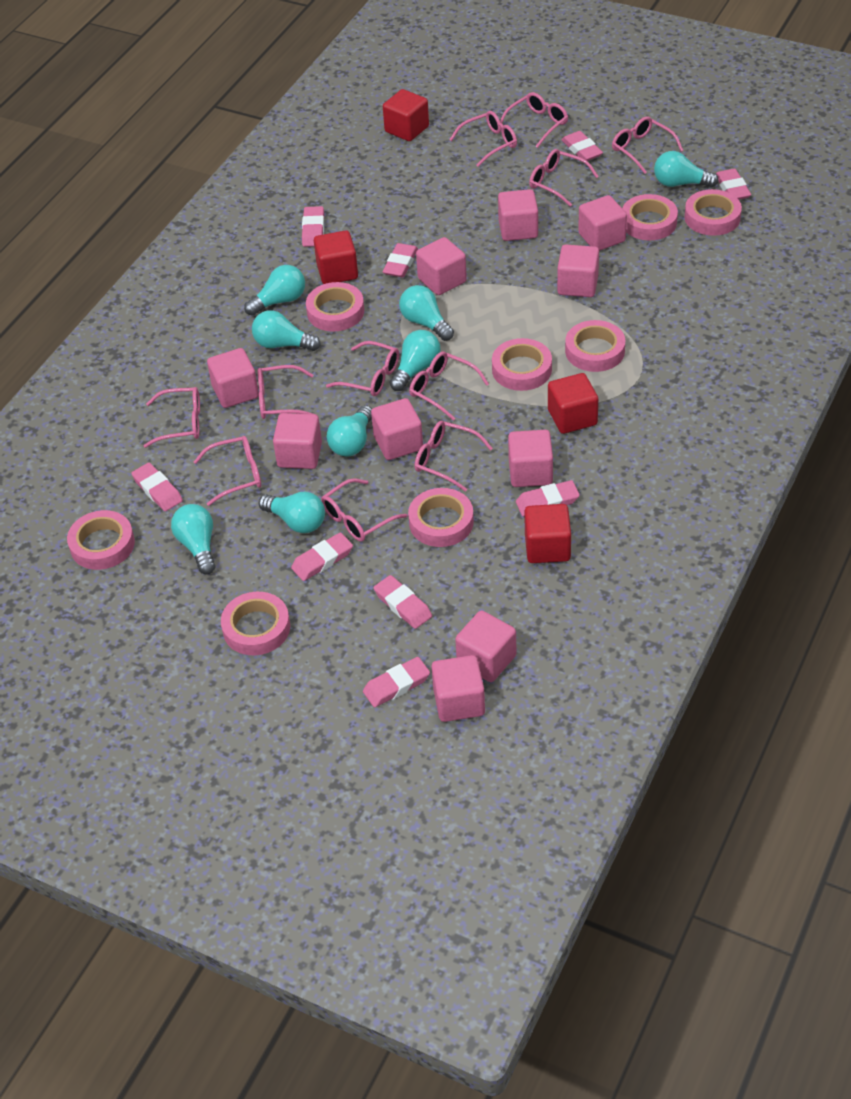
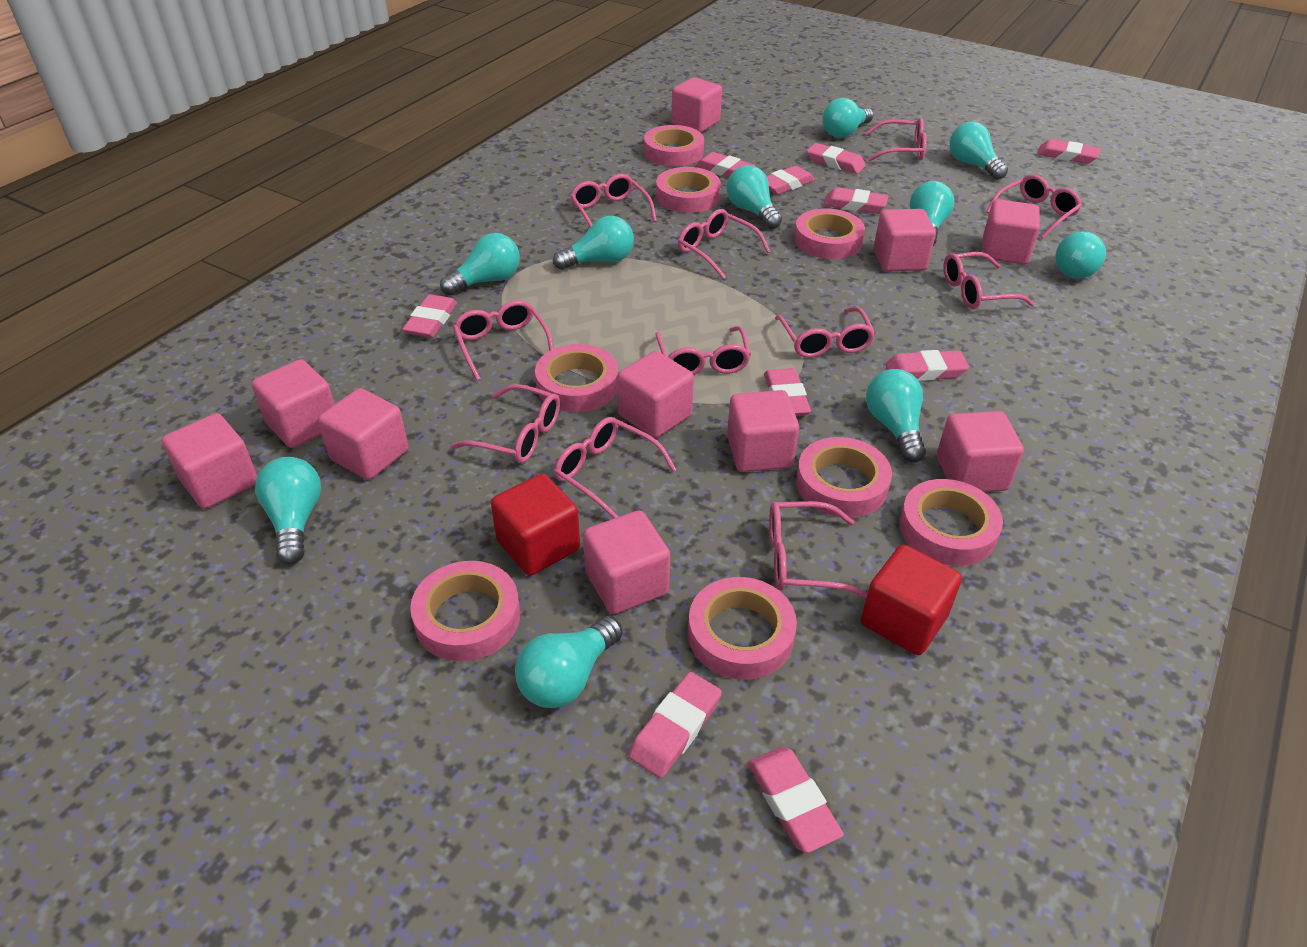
pink eraser: 9 -> 10
red cube: 4 -> 2
turquoise light bulb: 8 -> 10

